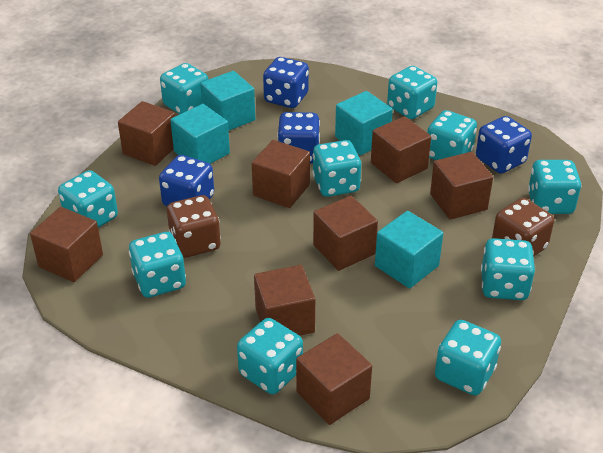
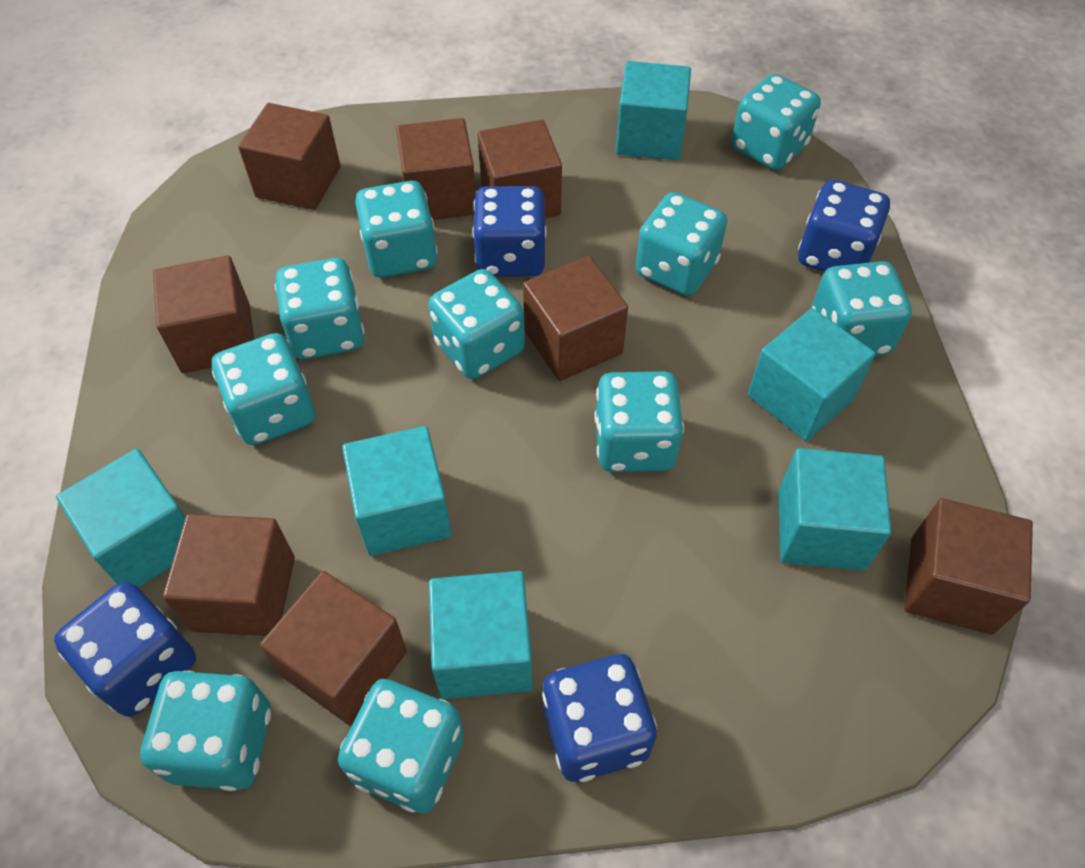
brown dice: 2 -> 0
turquoise cube: 4 -> 6

